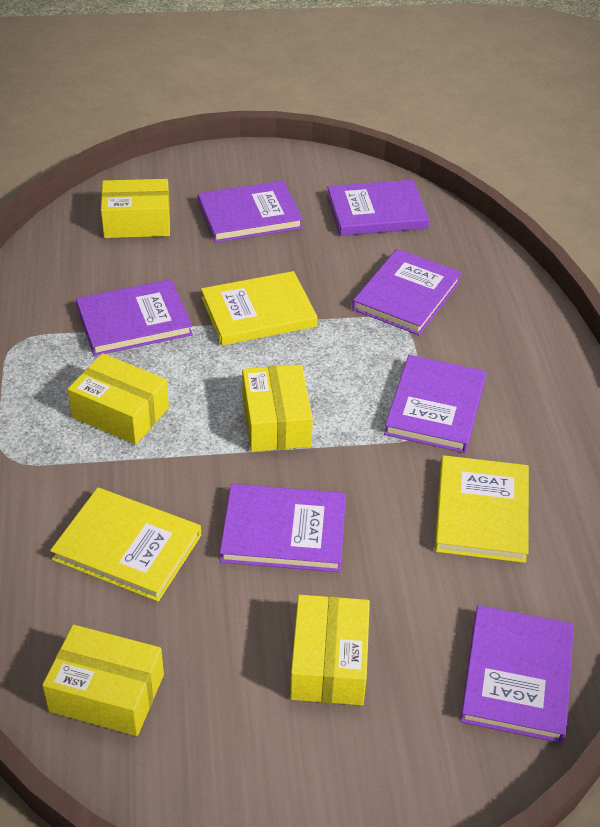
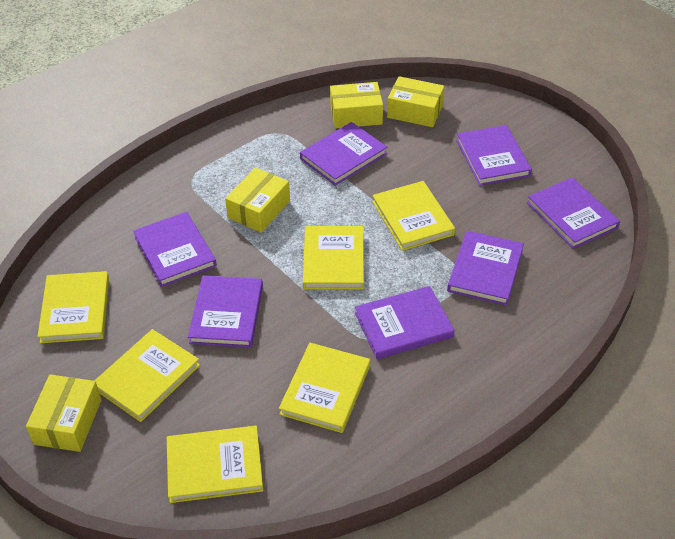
yellow book: 3 -> 6
yellow box: 5 -> 4

